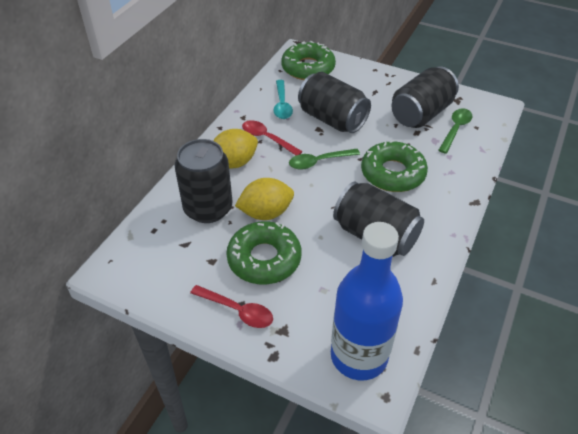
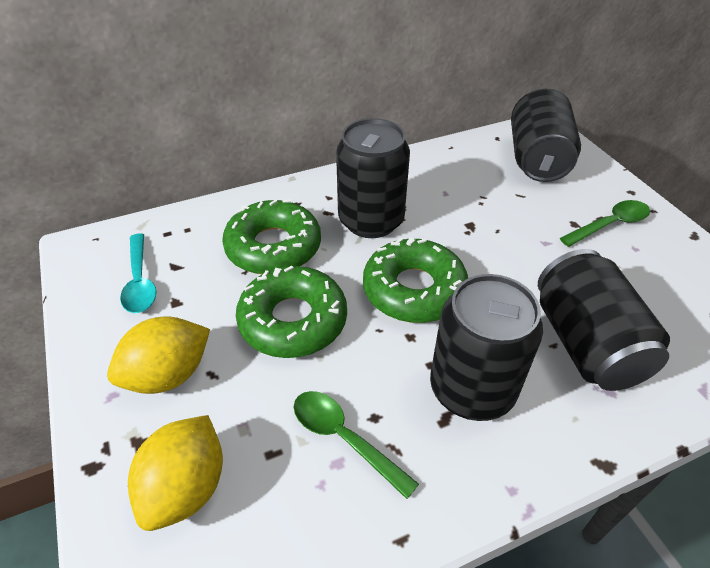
blue bottle: 1 -> 0
red spoon: 2 -> 0

